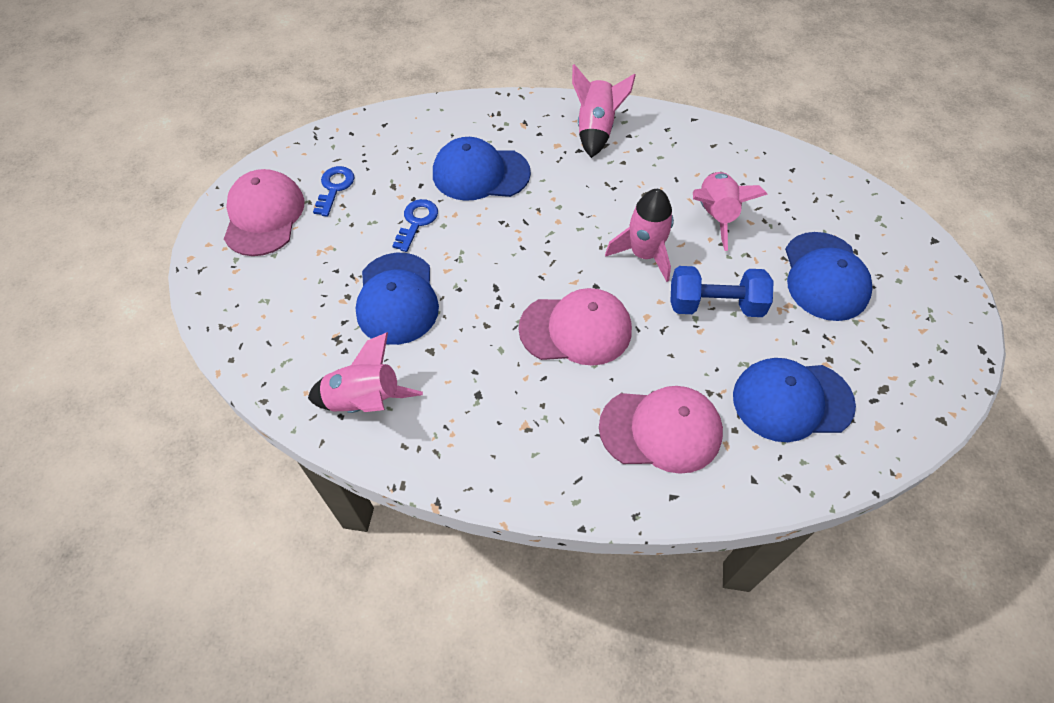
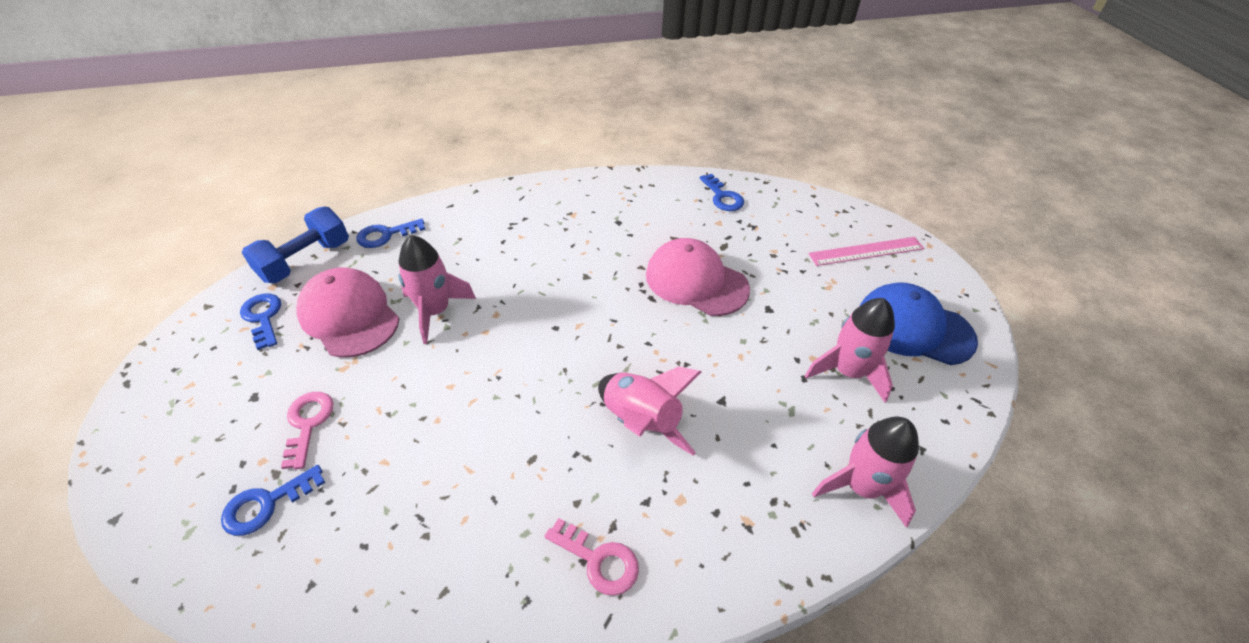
blue cap: 4 -> 1
blue key: 2 -> 4
pink cap: 3 -> 2
pink key: 0 -> 2
pink ruler: 0 -> 1

